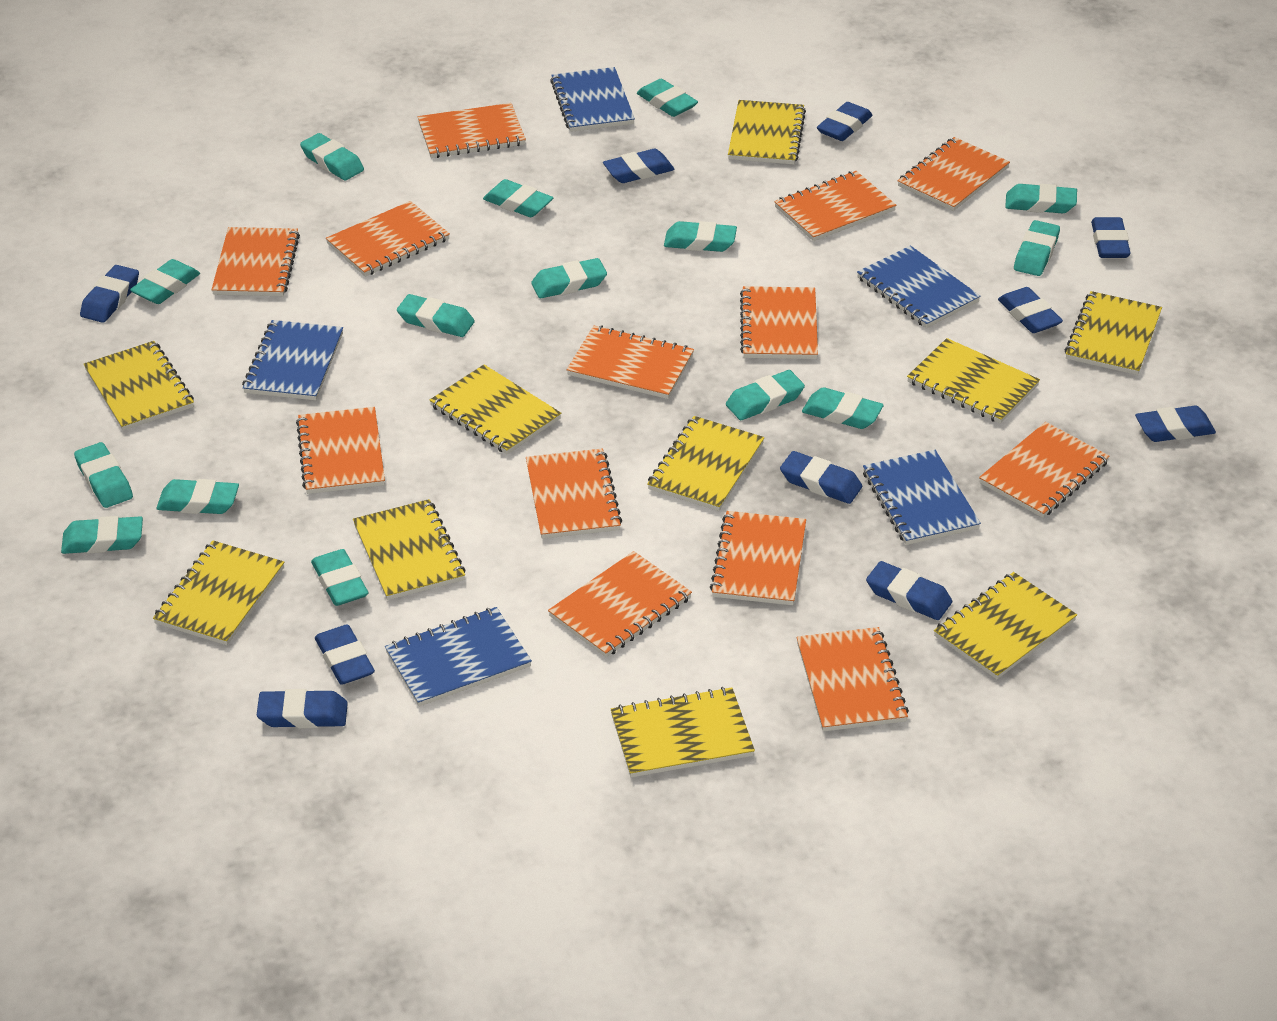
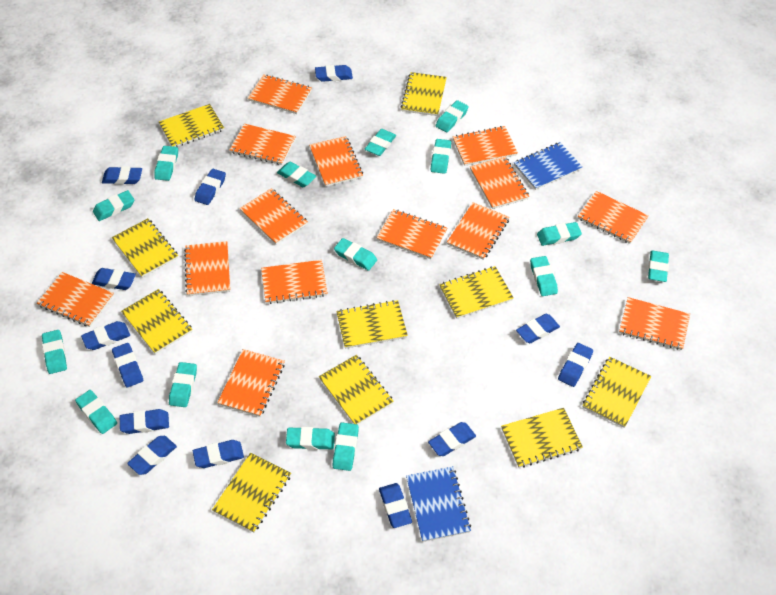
blue eraser: 10 -> 13
blue notebook: 5 -> 2
orange notebook: 13 -> 14

